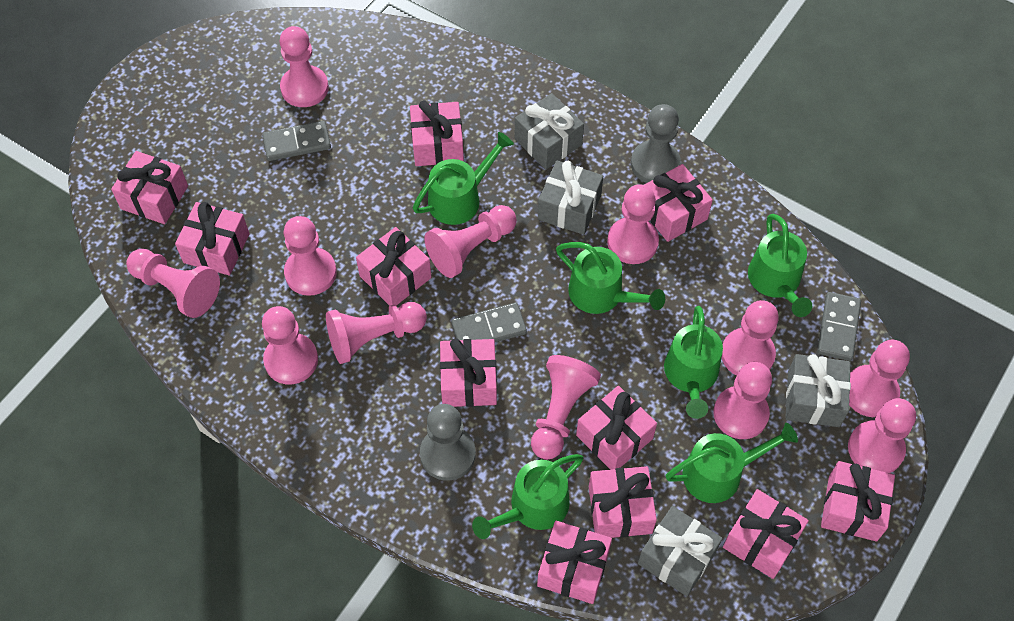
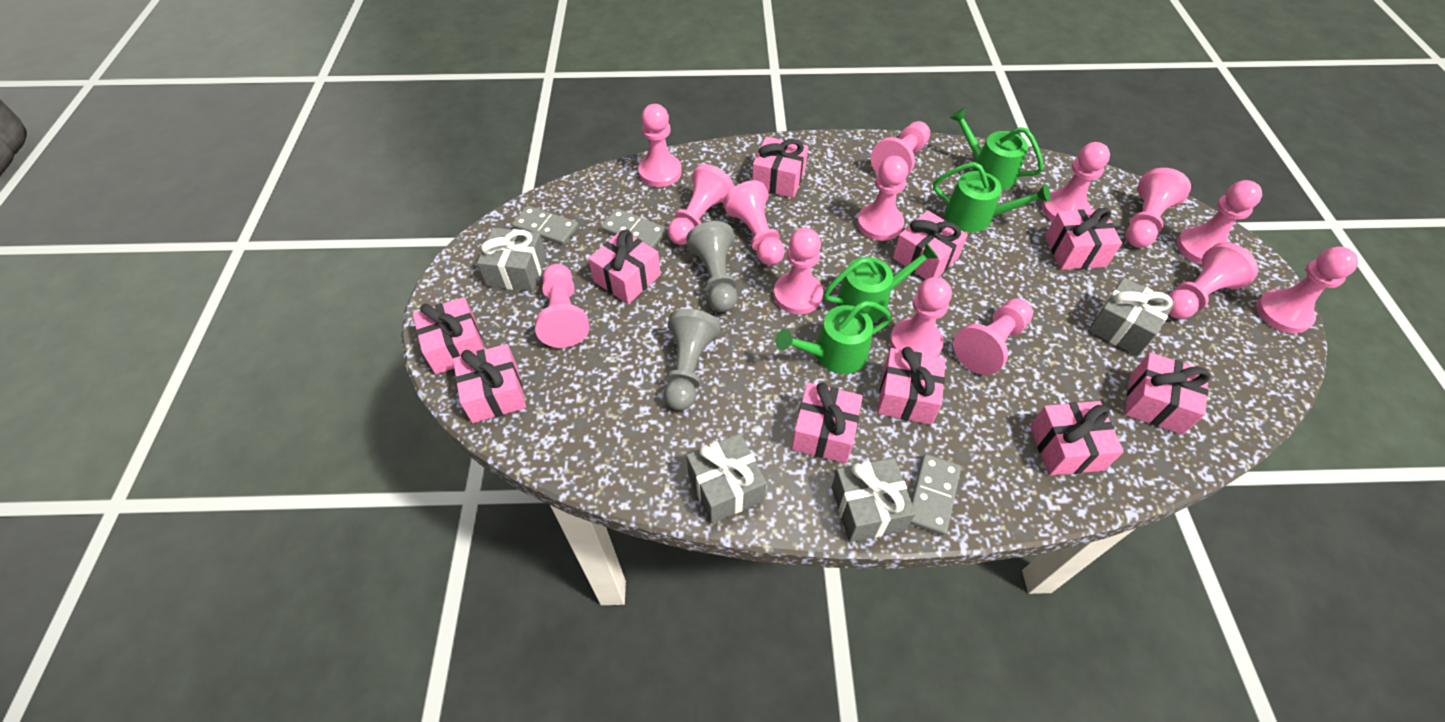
green watering can: 6 -> 4
pink gift: 11 -> 10
pink pawn: 12 -> 14

